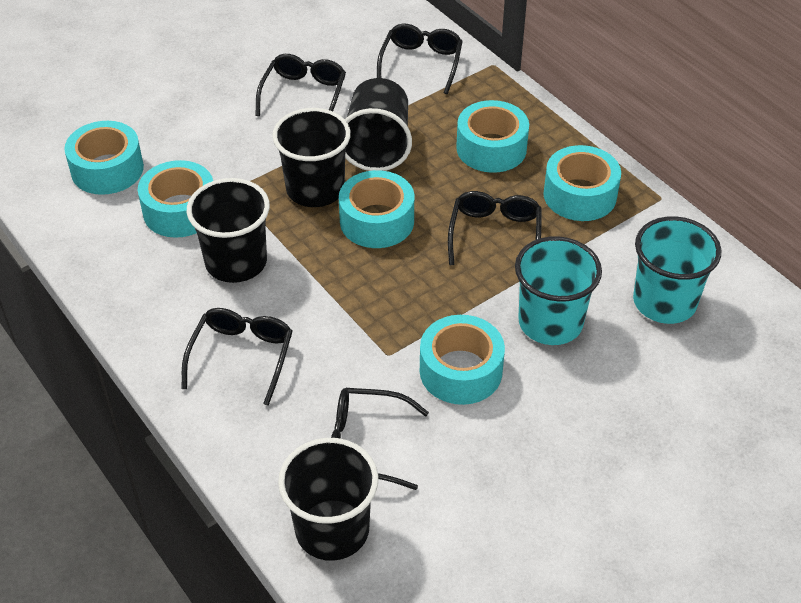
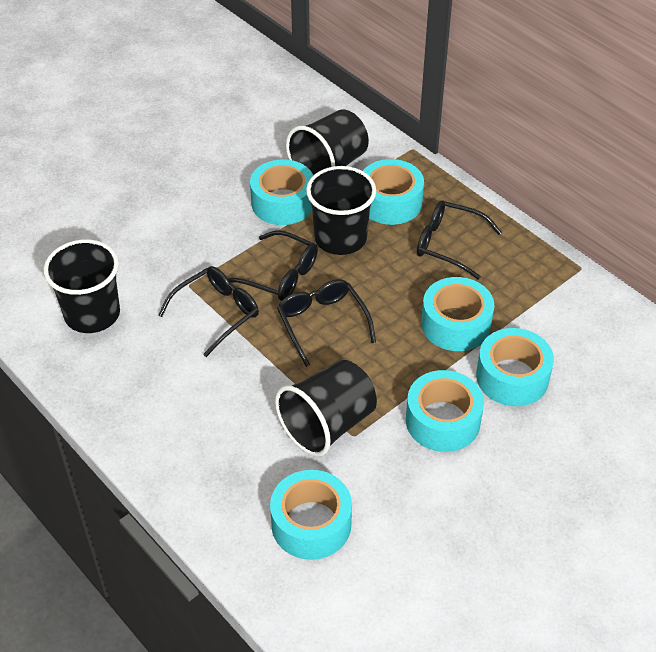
black glasses: 5 -> 4
turquoise cup: 2 -> 0

